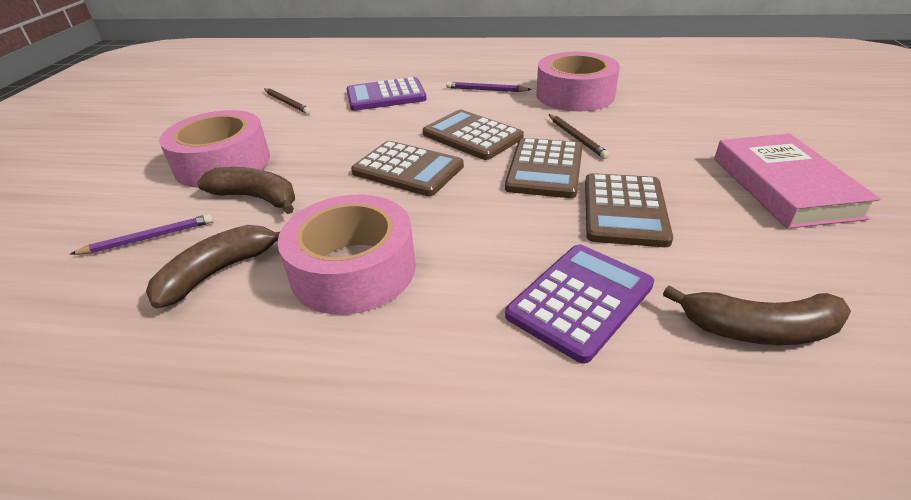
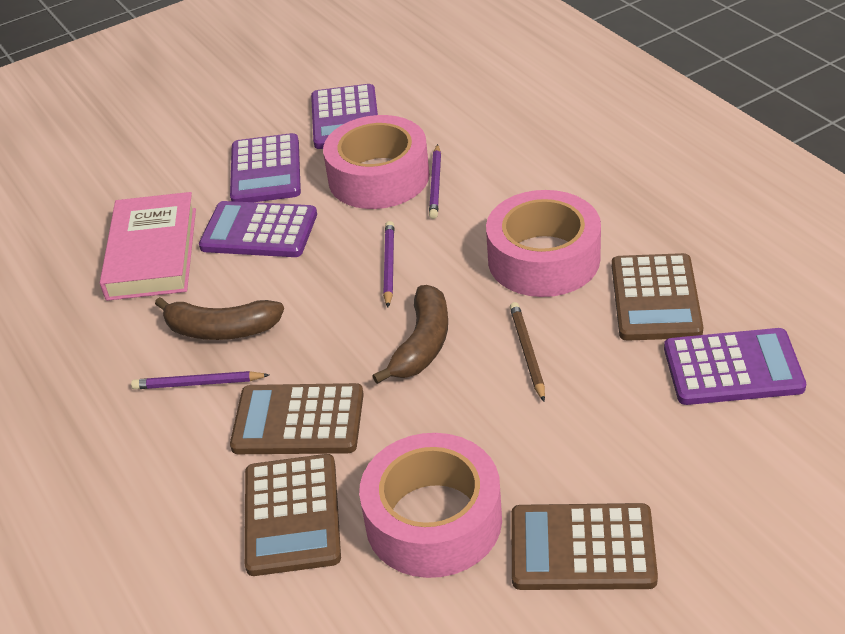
brown banana: 3 -> 2
brown pencil: 2 -> 1
purple calculator: 2 -> 4
purple pencil: 2 -> 3

